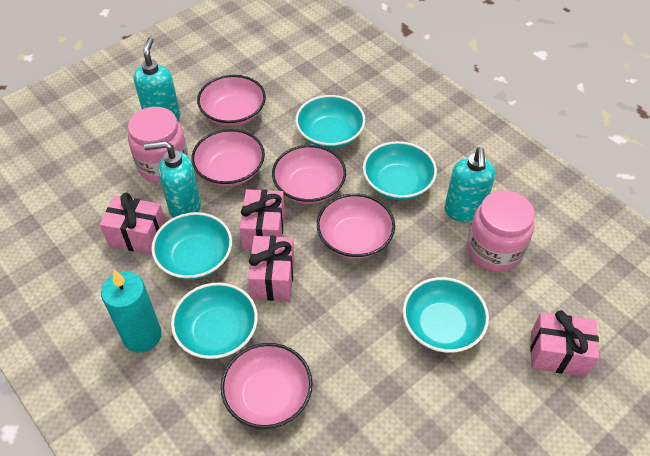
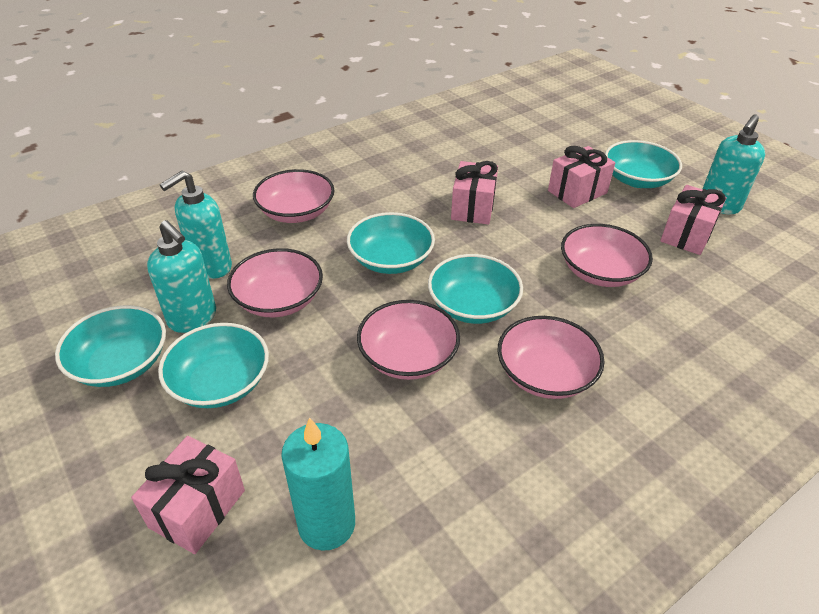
pink jar: 2 -> 0

